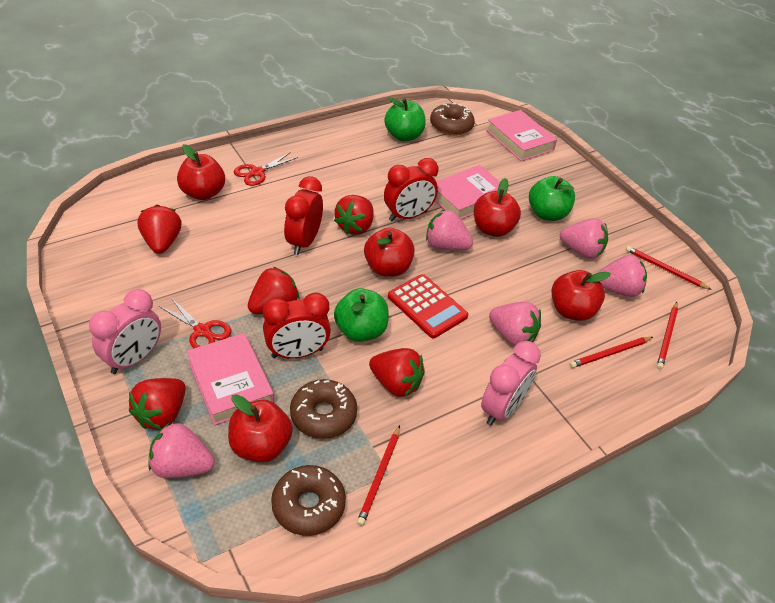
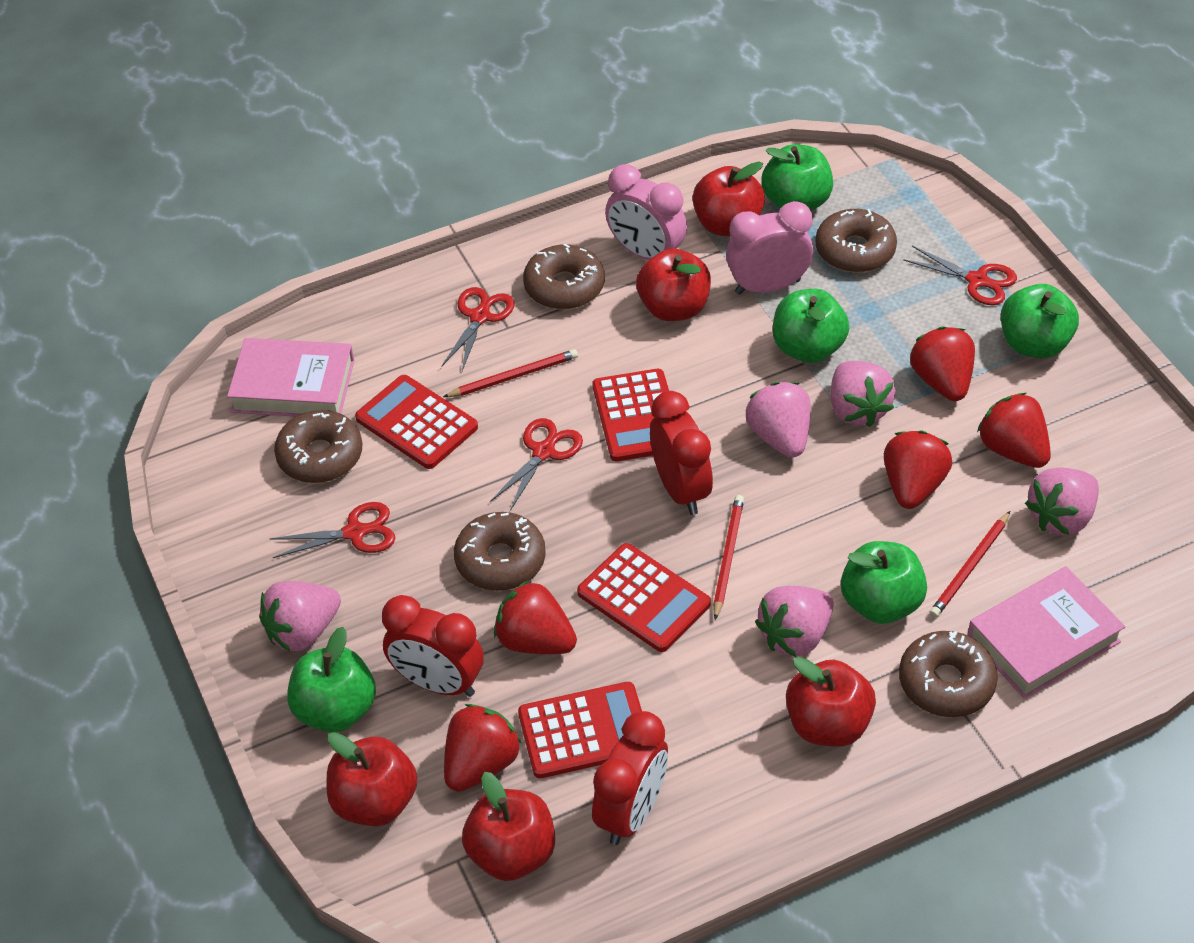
brown donut: 3 -> 5
green apple: 3 -> 5
pink book: 3 -> 2
red calculator: 1 -> 4
red pencil: 4 -> 3
red scissors: 2 -> 4

